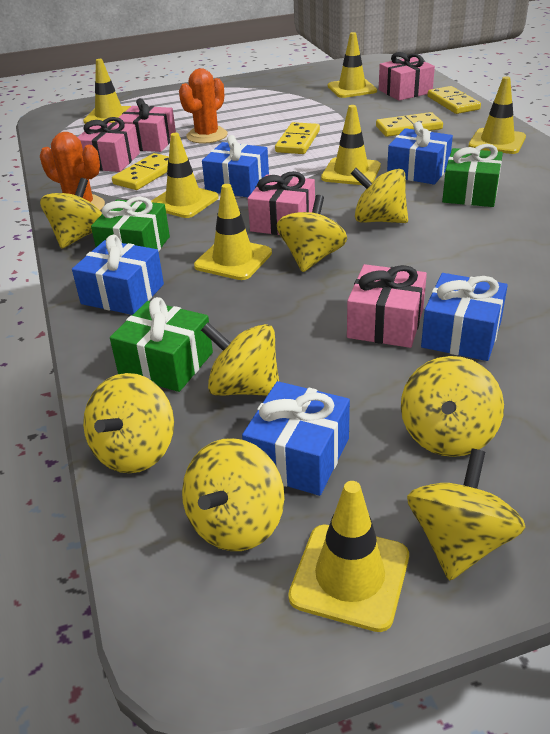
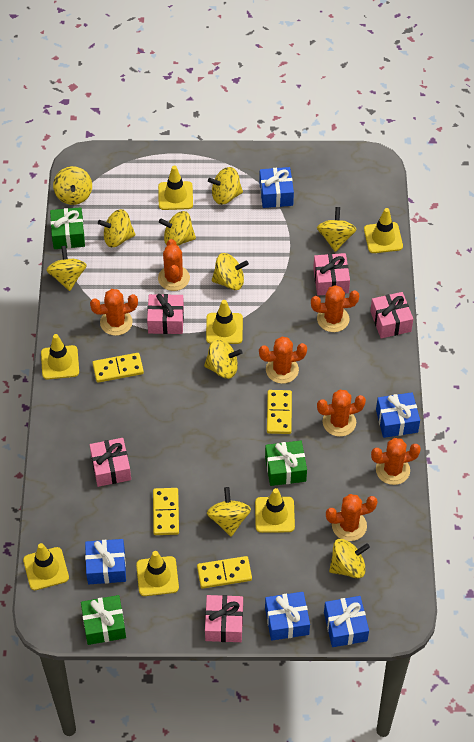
orange cactus: 2 -> 7
yellow spinning top: 8 -> 10

